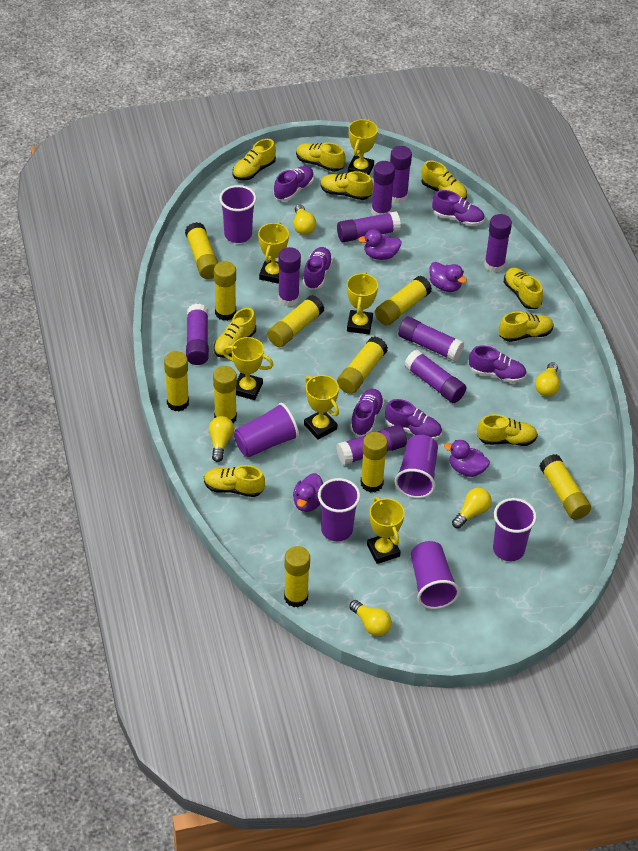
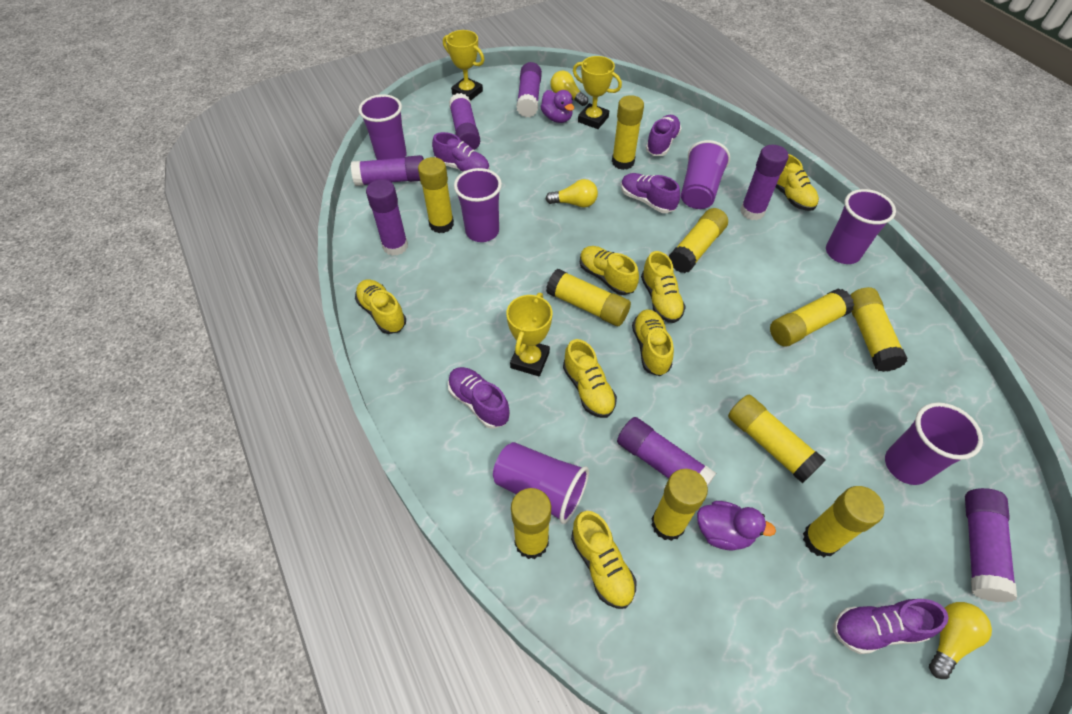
purple duck: 4 -> 2
purple glue stick: 9 -> 7
purple shoe: 6 -> 5
yellow light bulb: 5 -> 3
yellow shoe: 9 -> 7
yellow trophy: 6 -> 3

